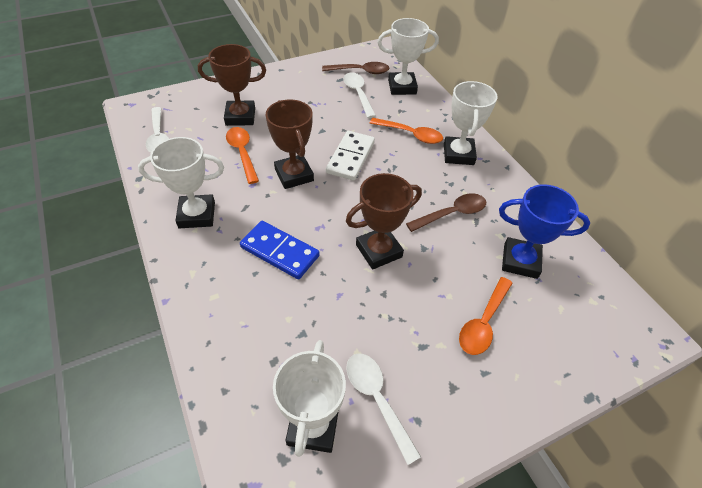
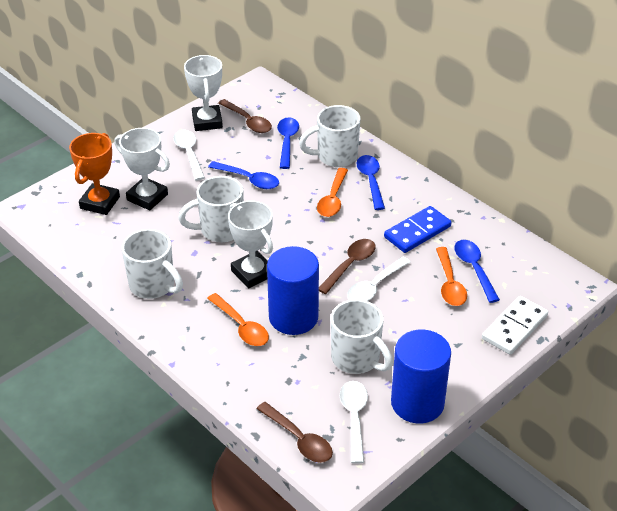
blue cylinder: 0 -> 2
blue spoon: 0 -> 4
blue trophy: 1 -> 0
brown spoon: 2 -> 3
brown trophy: 3 -> 0
orange trophy: 0 -> 1
white mug: 0 -> 4
white trophy: 4 -> 3

